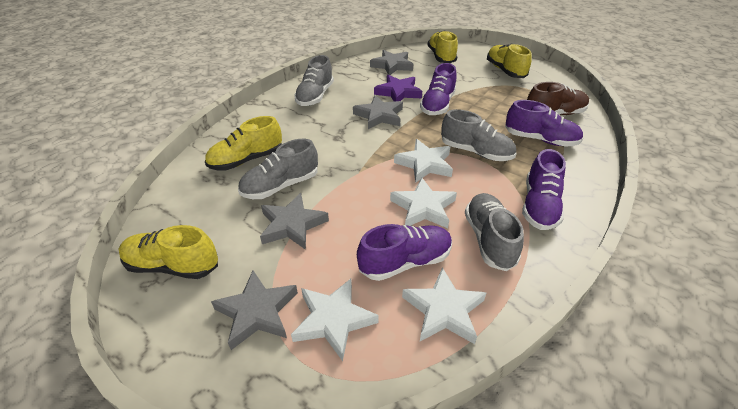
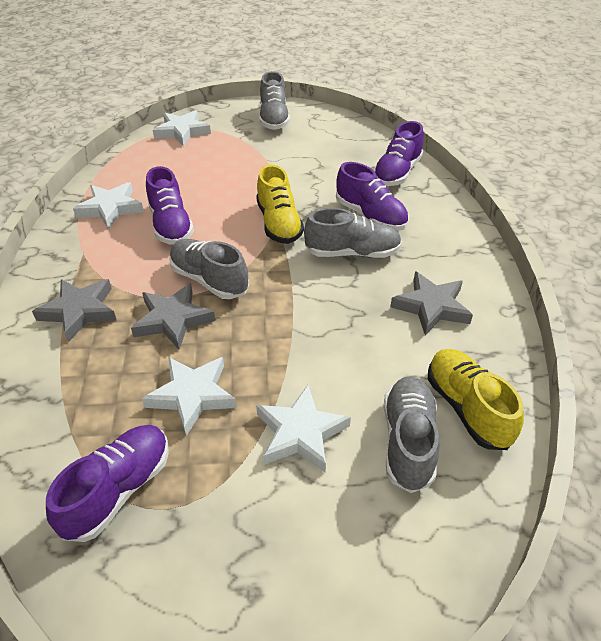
brown shoe: 1 -> 0
grey star: 4 -> 3
purple star: 1 -> 0
yellow shoe: 4 -> 2

